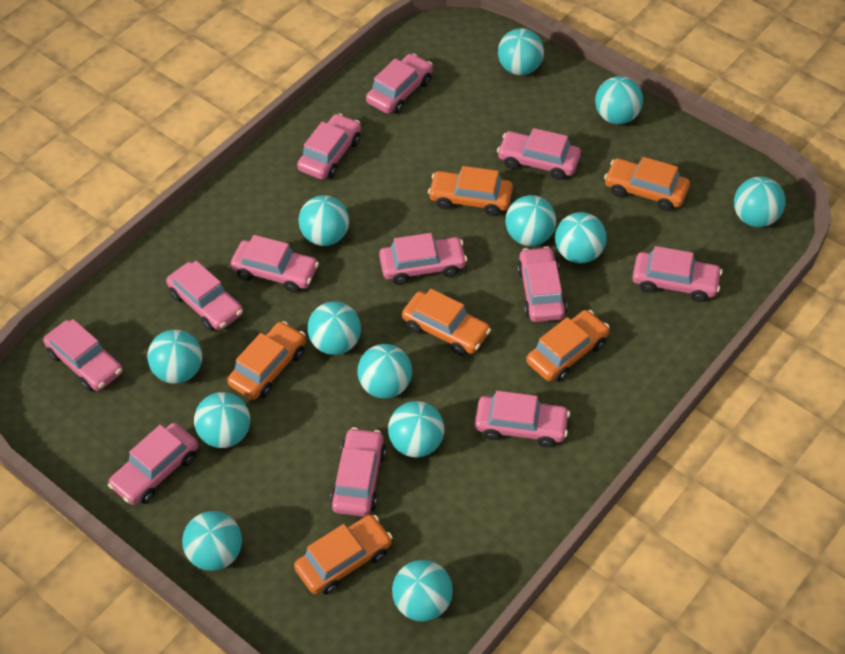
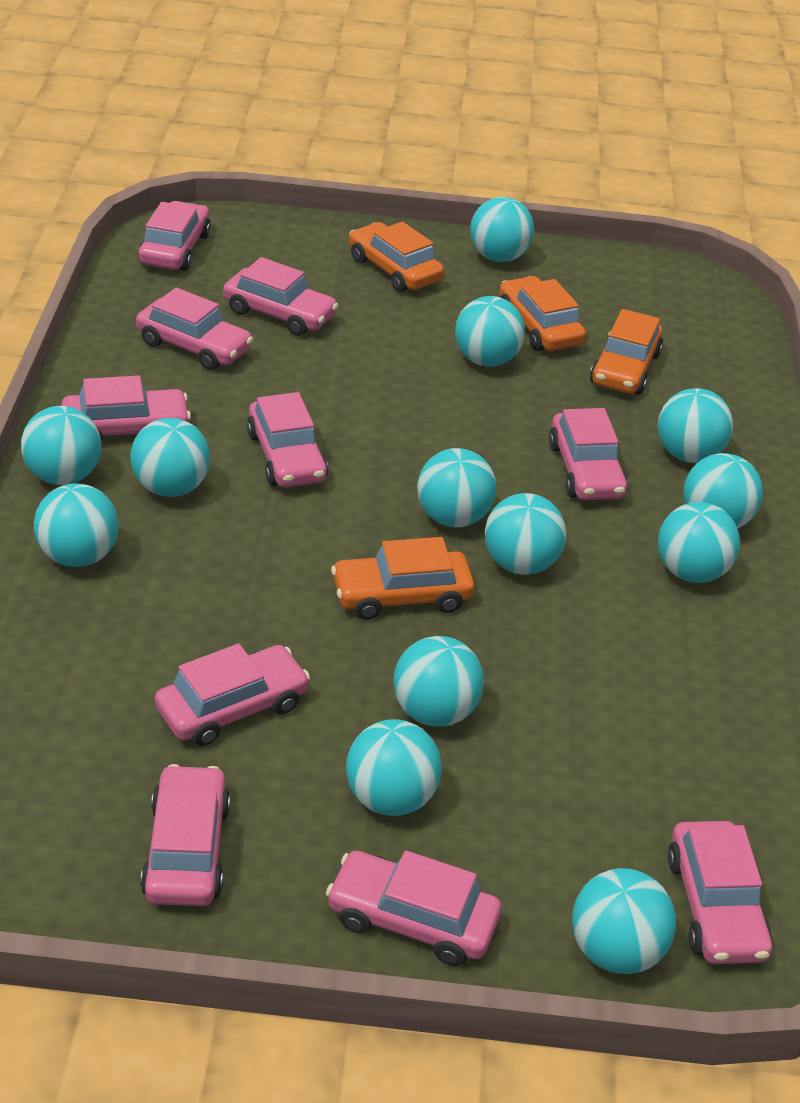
orange car: 6 -> 4
pink car: 12 -> 10

